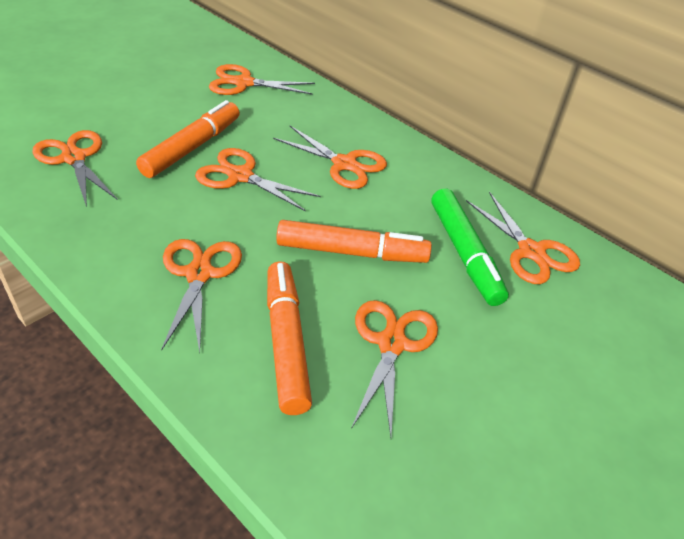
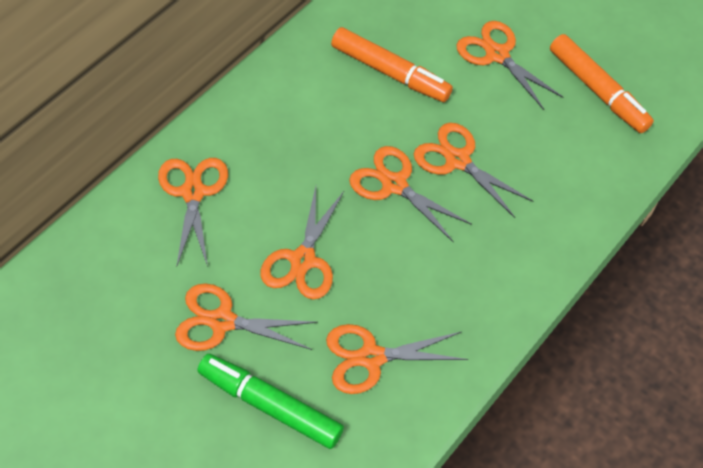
orange marker: 3 -> 2

